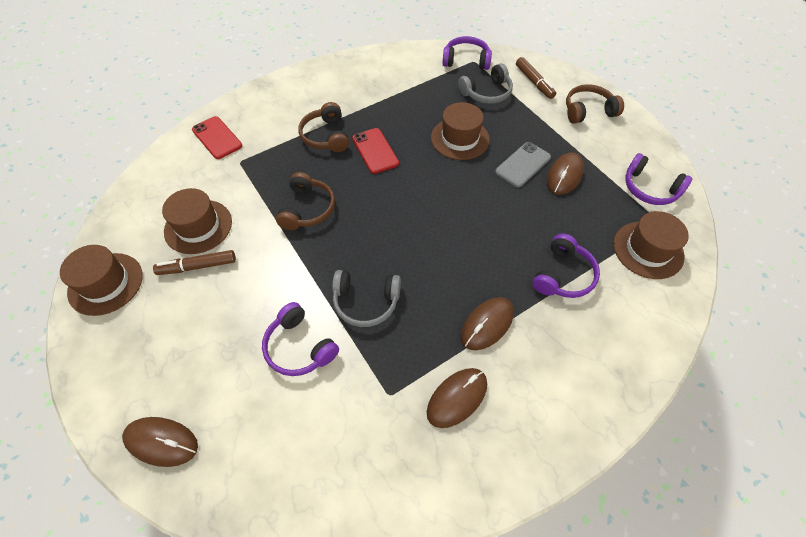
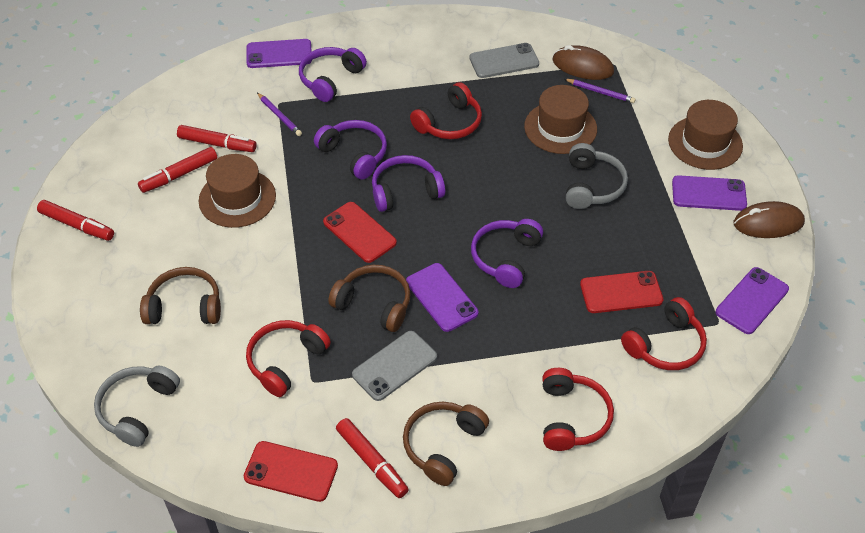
brown hat: 4 -> 3
brown marker: 2 -> 0
brown mouse: 4 -> 2
grey phone: 1 -> 2
purple pencil: 0 -> 2
purple phone: 0 -> 4
red headphones: 0 -> 4
red marker: 0 -> 4
red phone: 2 -> 3

